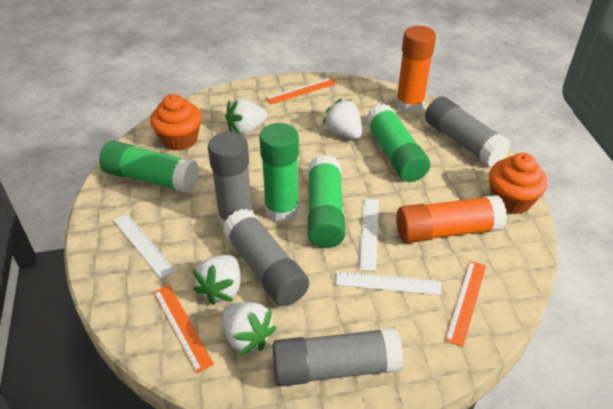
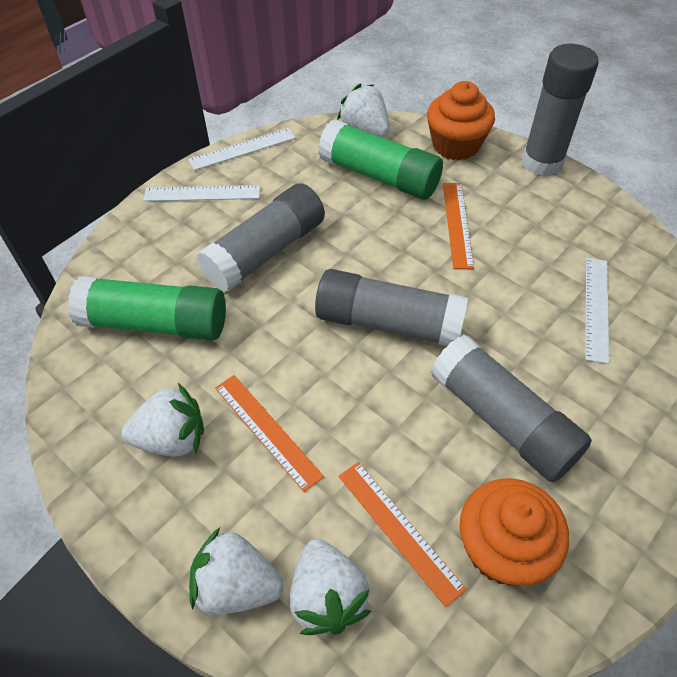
green glue stick: 4 -> 2
orange glue stick: 2 -> 0

